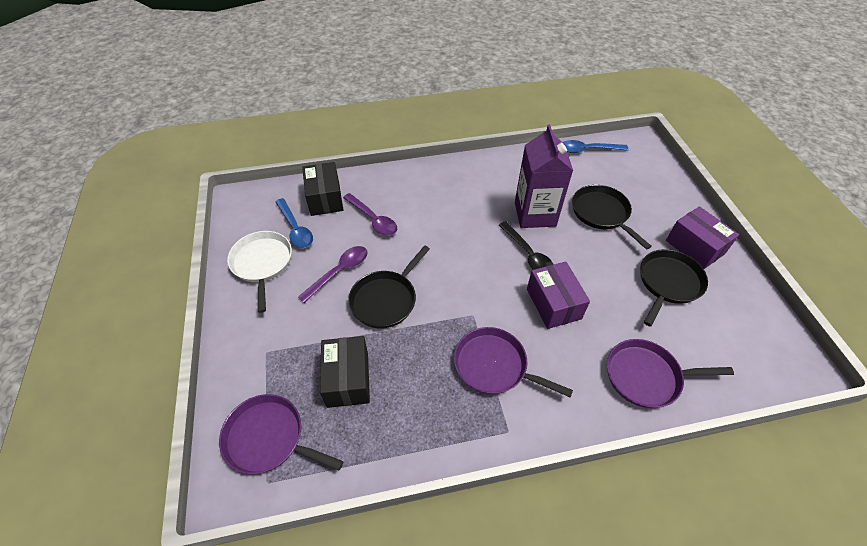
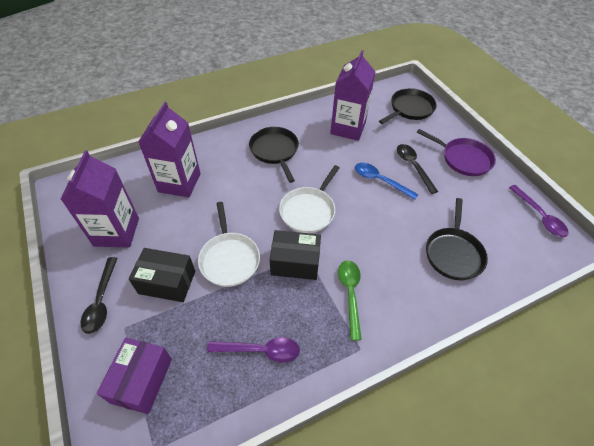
black spoon: 1 -> 2
blue spoon: 2 -> 1
green spoon: 0 -> 1
purple box: 2 -> 1
purple carton: 1 -> 3
purple pan: 3 -> 1
white pan: 1 -> 2

